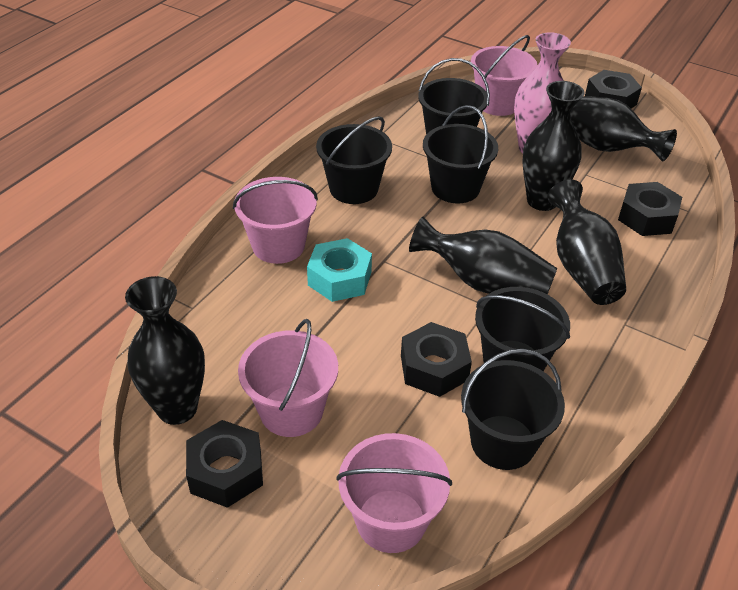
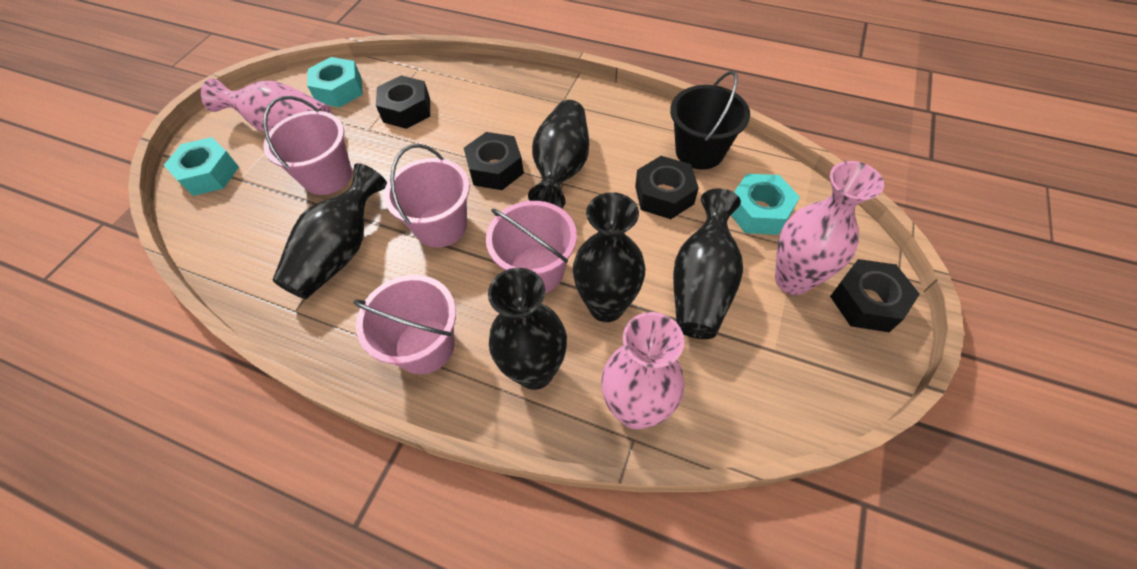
black bucket: 5 -> 1
pink vase: 1 -> 3
turquoise nut: 1 -> 3

